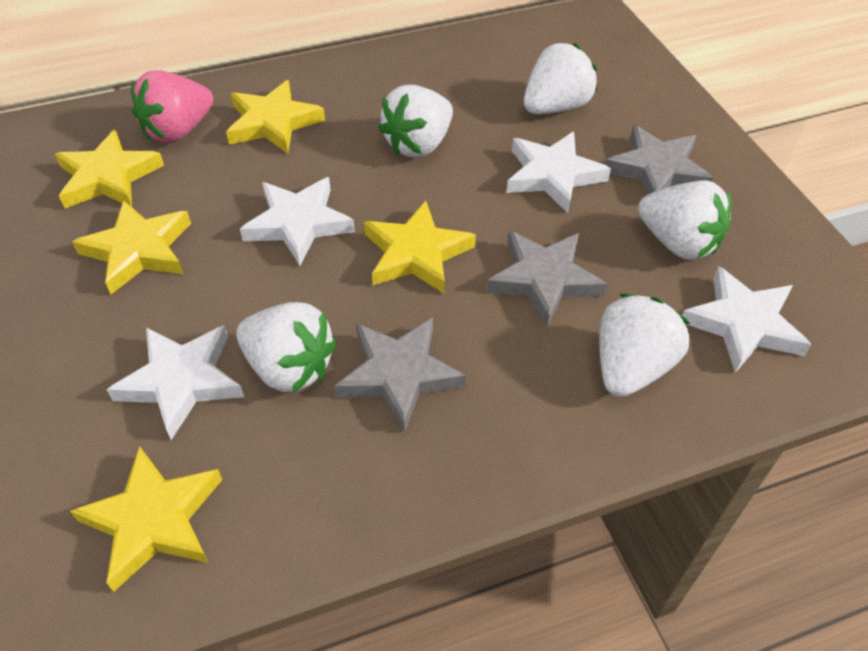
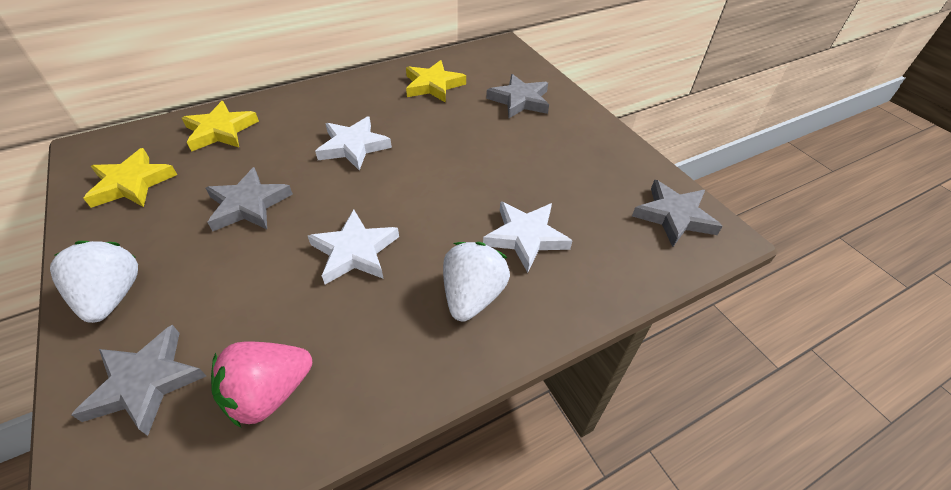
grey star: 3 -> 4
white star: 4 -> 3
white strawberry: 5 -> 2
yellow star: 5 -> 3

